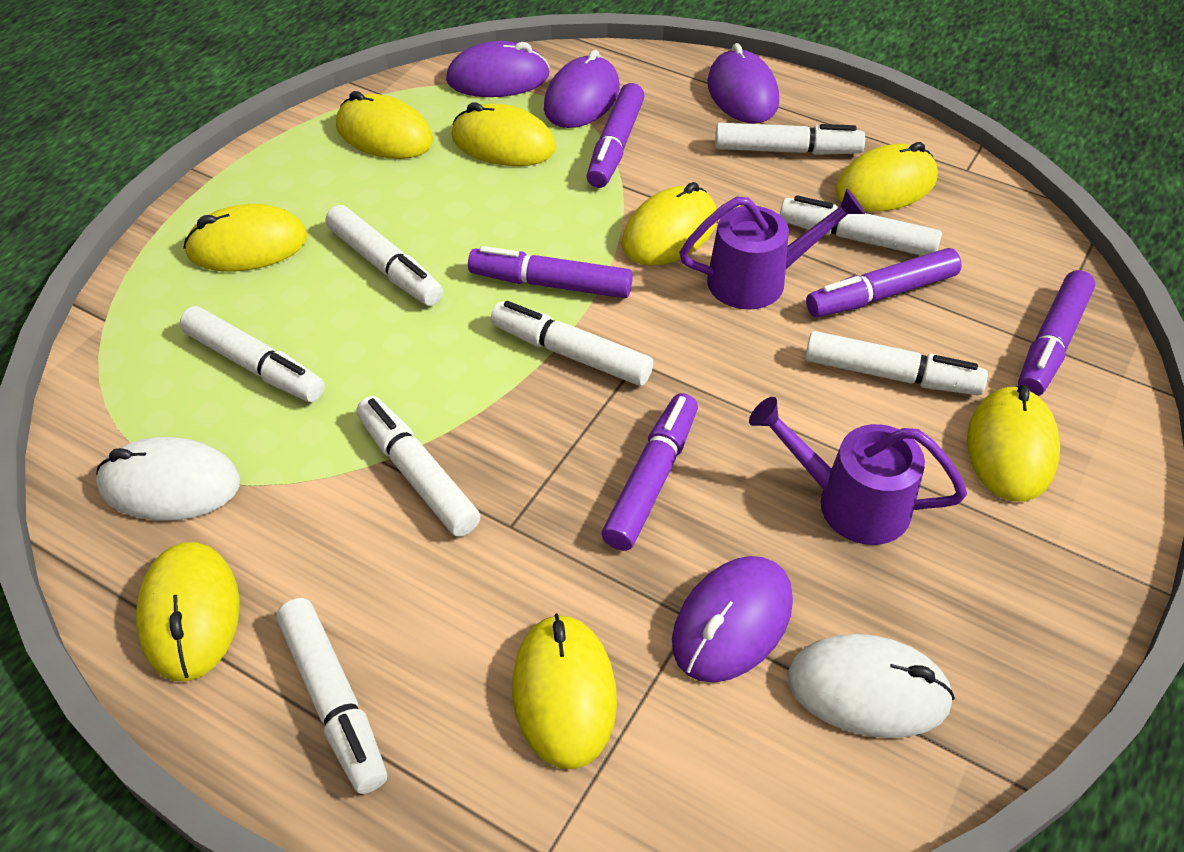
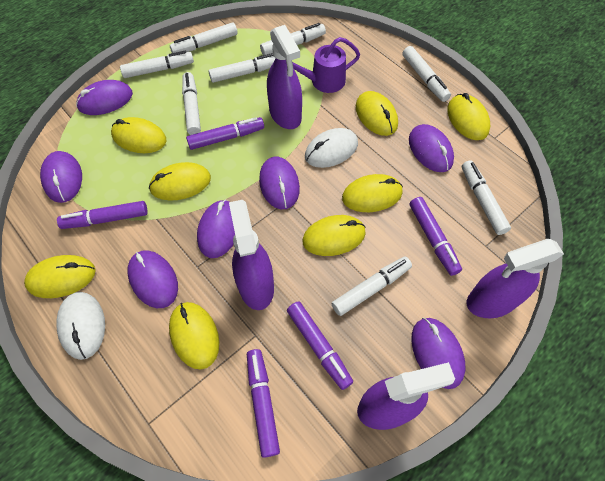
purple mouse: 4 -> 7
purple spray bottle: 0 -> 4
purple watering can: 2 -> 1

